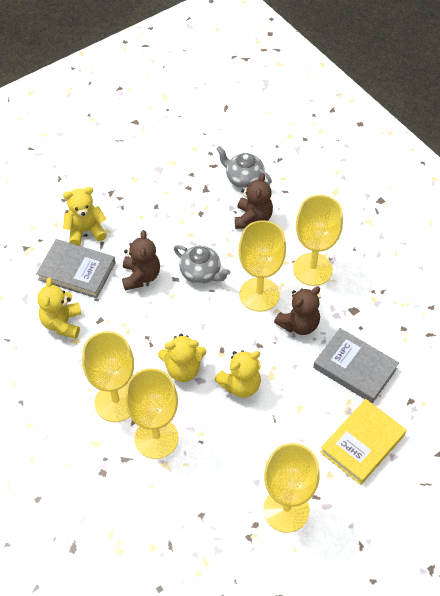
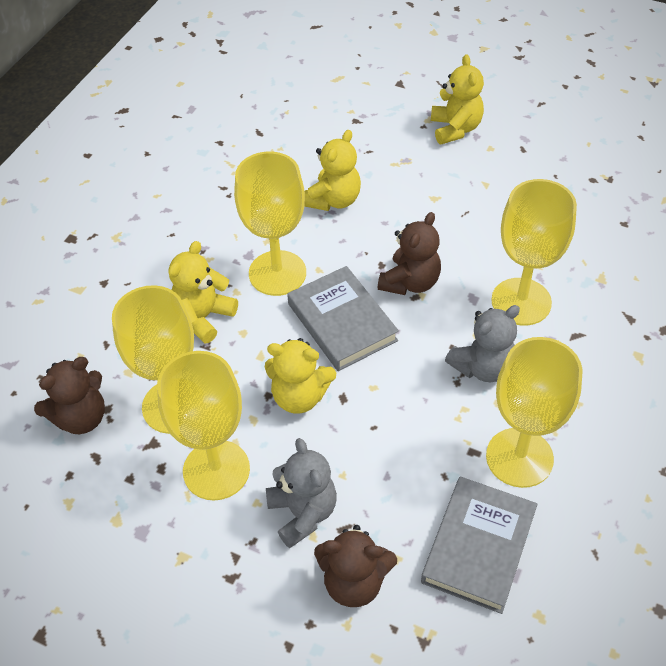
grey teapot: 2 -> 0
grey teddy bear: 0 -> 2
yellow book: 1 -> 0

